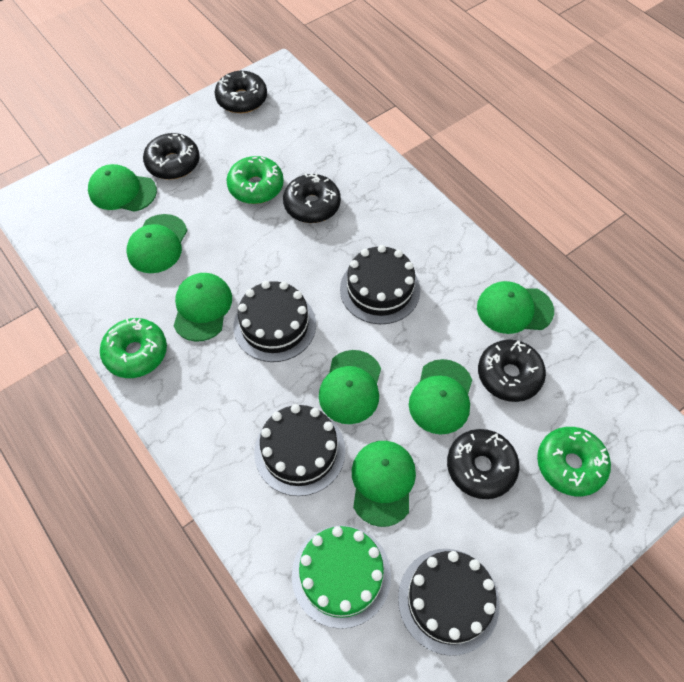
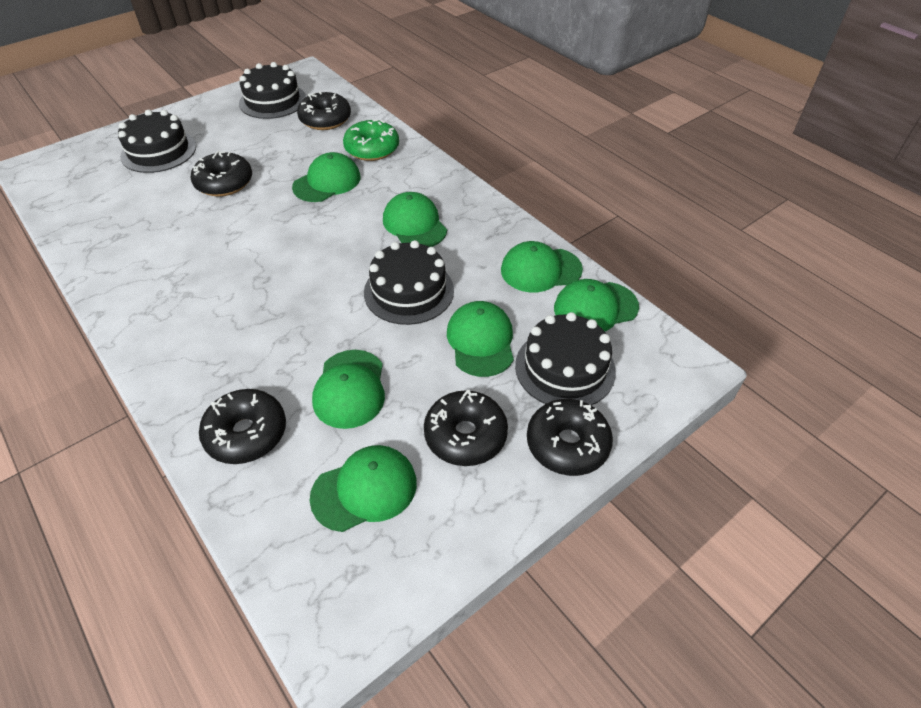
green cake: 1 -> 0
green donut: 3 -> 1

